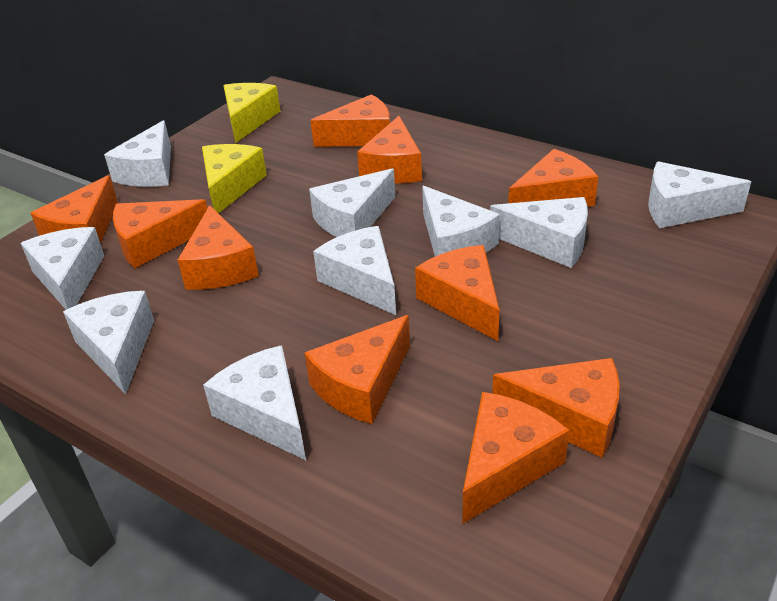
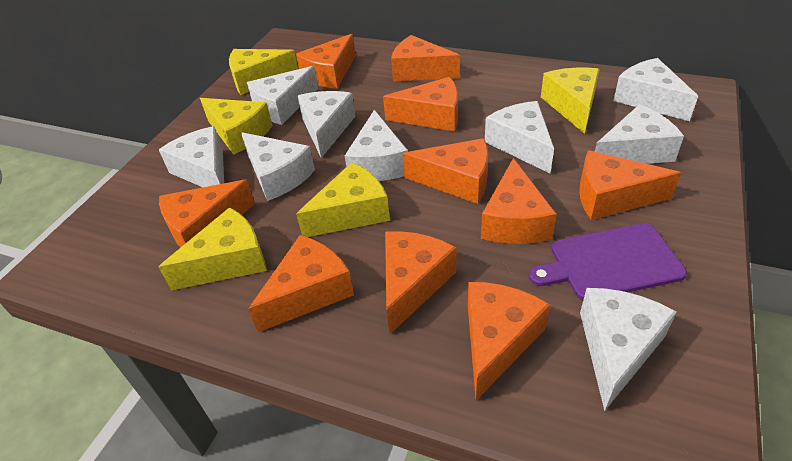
purple cutting board: 0 -> 1
yellow cheese: 2 -> 5

